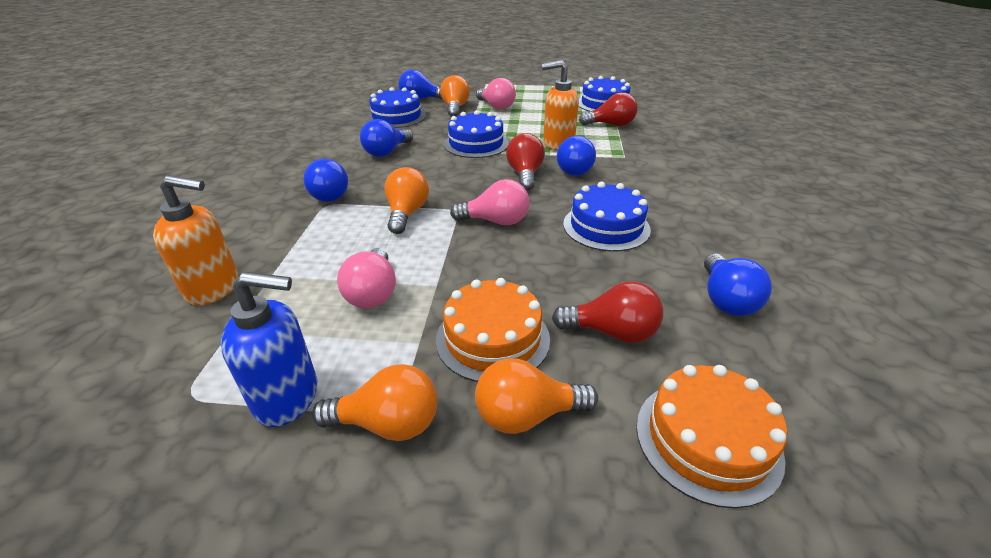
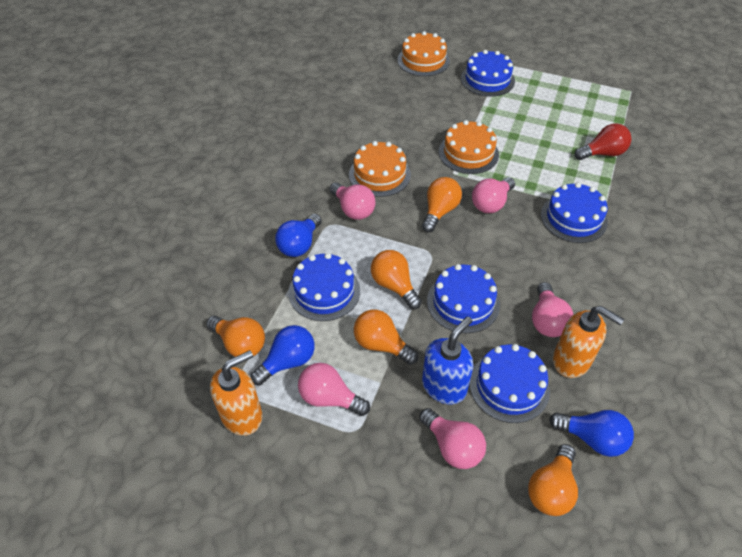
blue cake: 4 -> 5
blue light bulb: 5 -> 3
orange cake: 2 -> 3
orange light bulb: 4 -> 5
pink light bulb: 3 -> 5
red light bulb: 3 -> 1

